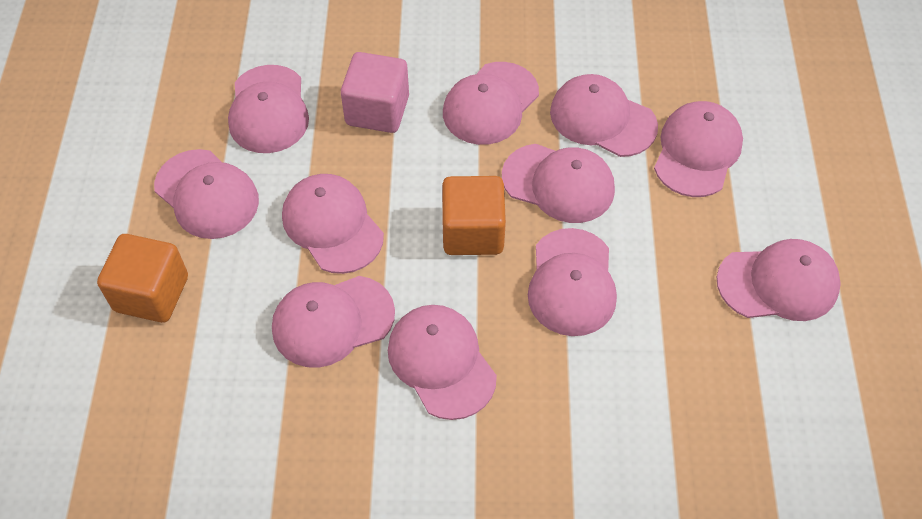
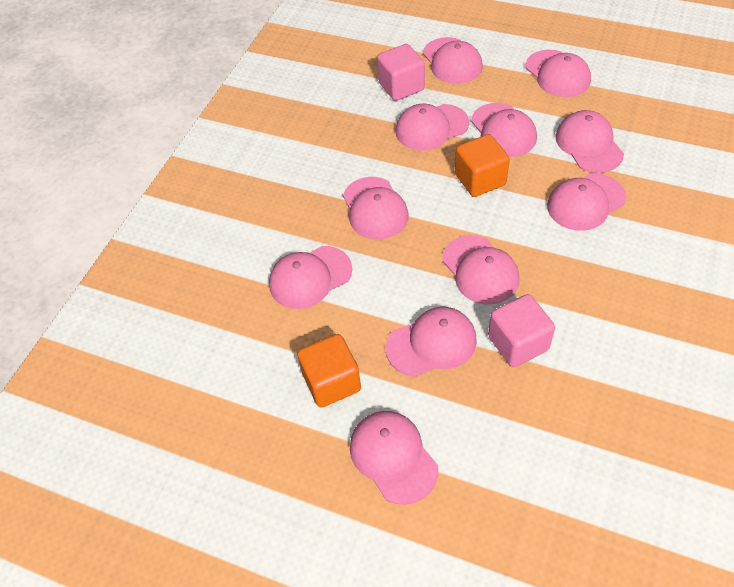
pink cube: 1 -> 2

